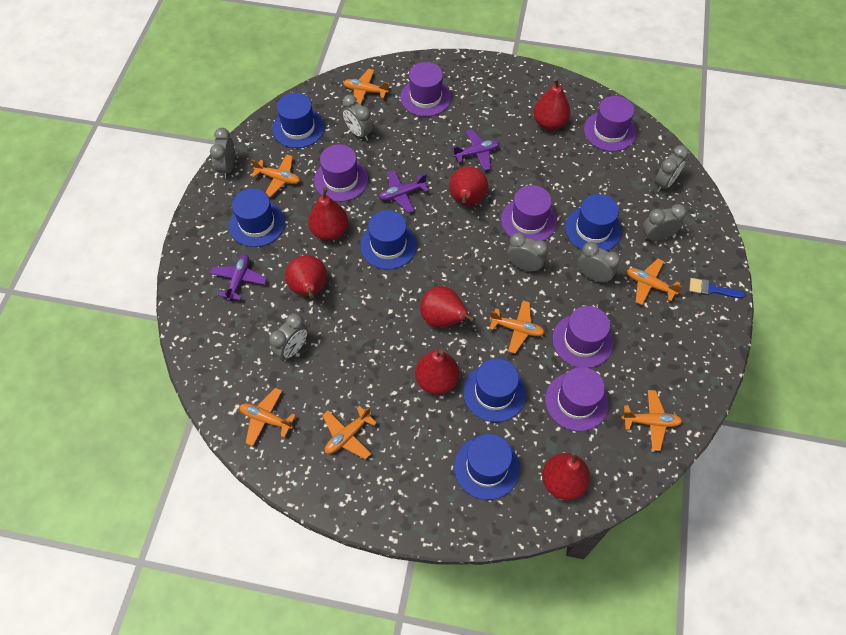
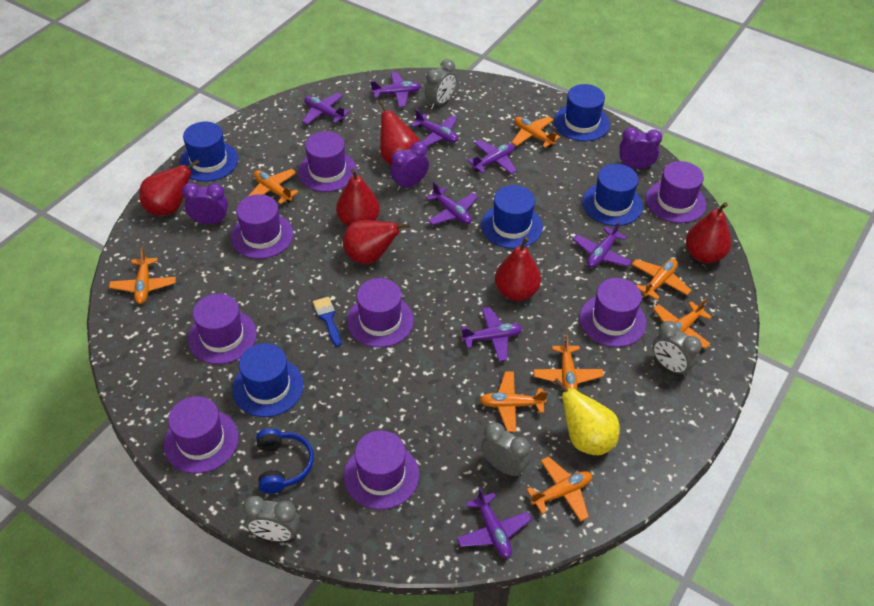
blue hat: 6 -> 5
blue headphones: 0 -> 1
grey clock: 7 -> 4
orange plane: 7 -> 8
purple clock: 0 -> 3
purple hat: 6 -> 8
purple plane: 3 -> 8
red pear: 7 -> 6
yellow pear: 0 -> 1

